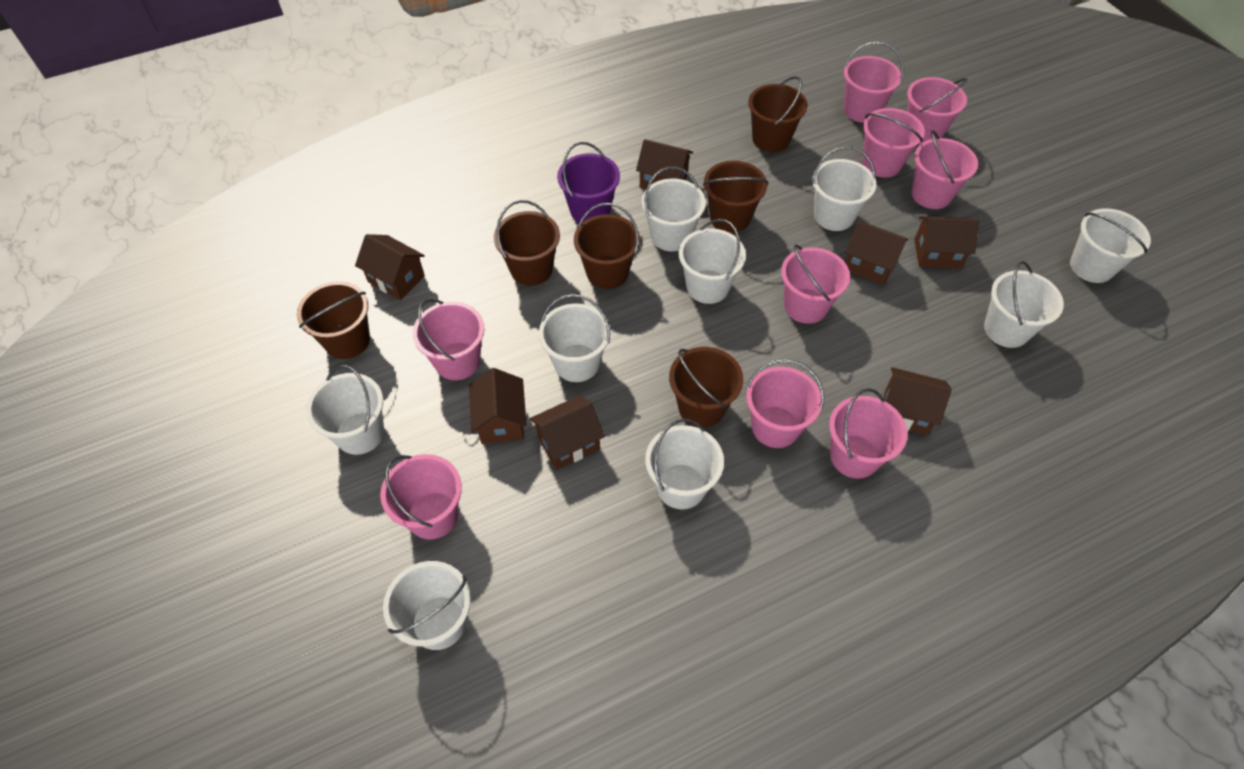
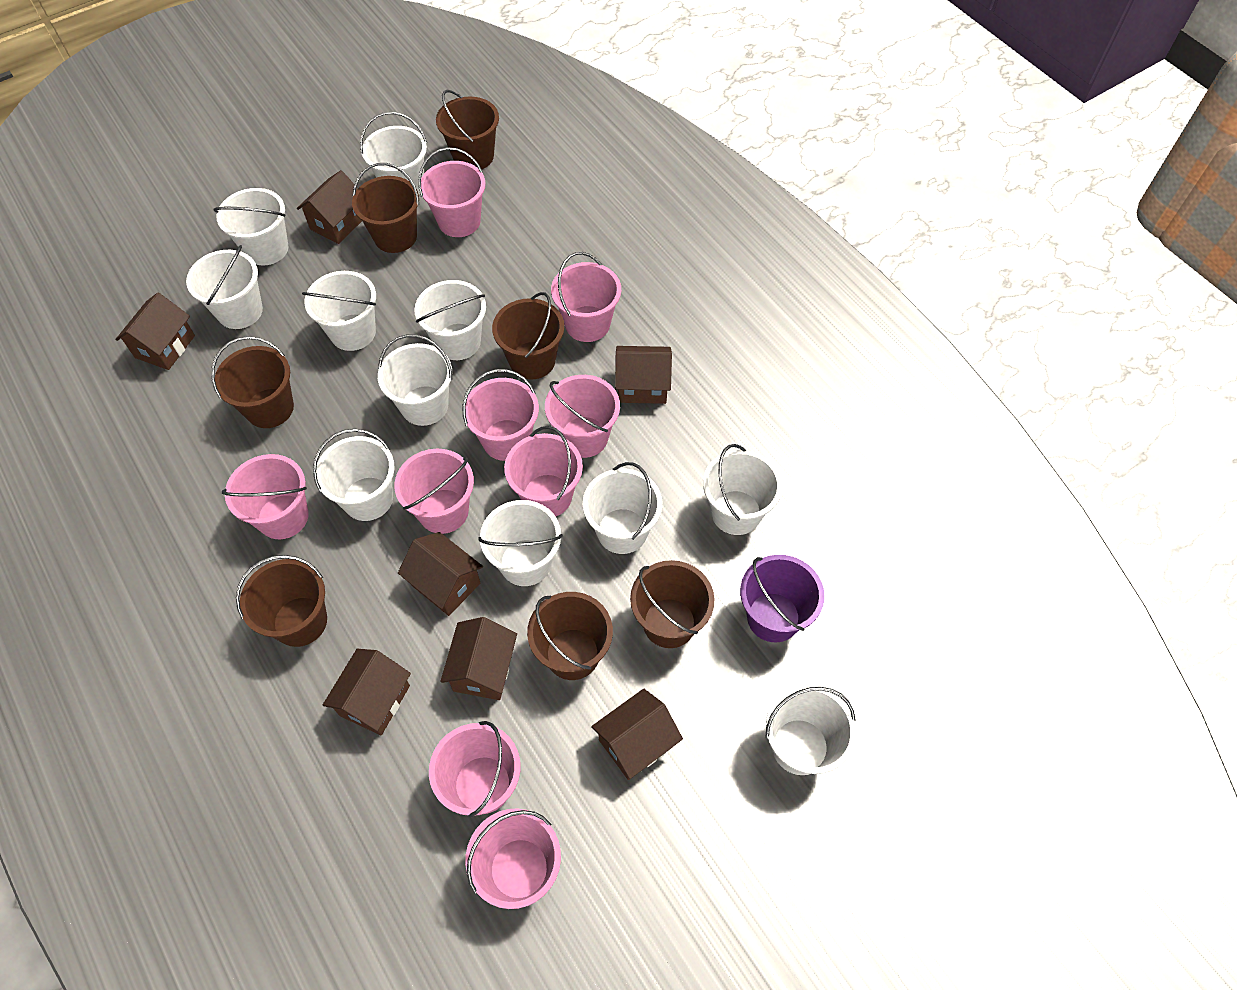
brown bucket: 6 -> 7
white bucket: 9 -> 11

